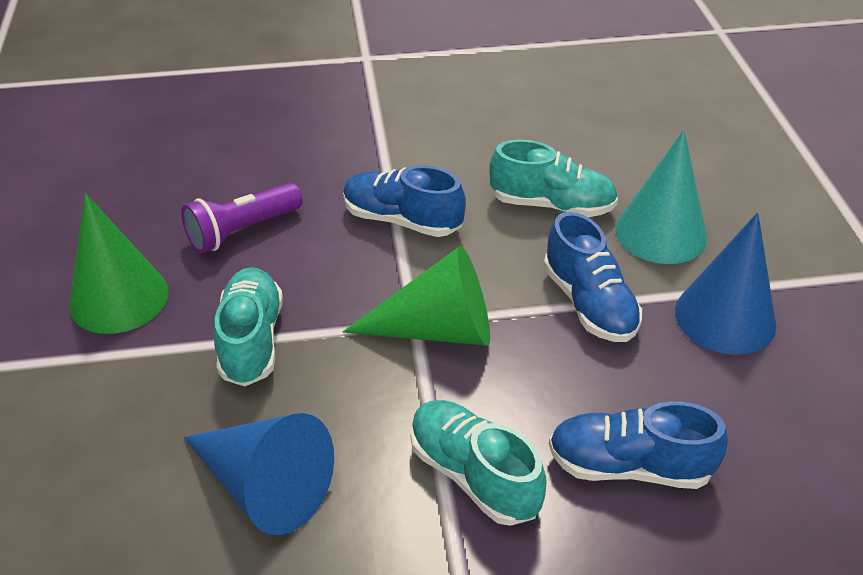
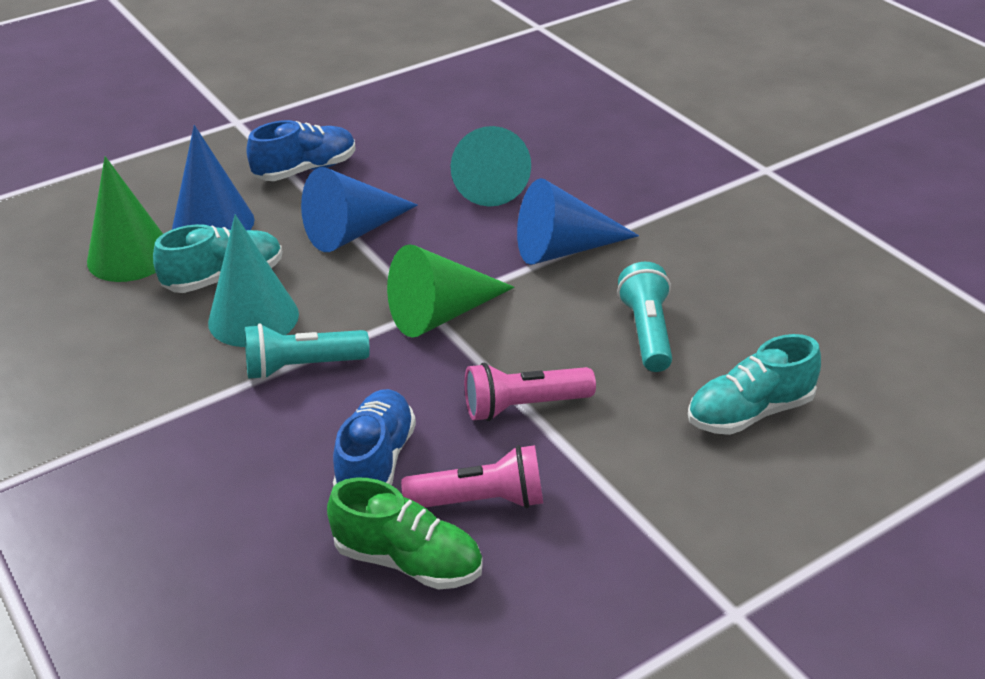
blue cone: 2 -> 3
blue shoe: 3 -> 2
green shoe: 0 -> 1
pink flashlight: 0 -> 2
purple flashlight: 1 -> 0
turquoise cone: 1 -> 2
turquoise flashlight: 0 -> 2
turquoise shoe: 3 -> 2

